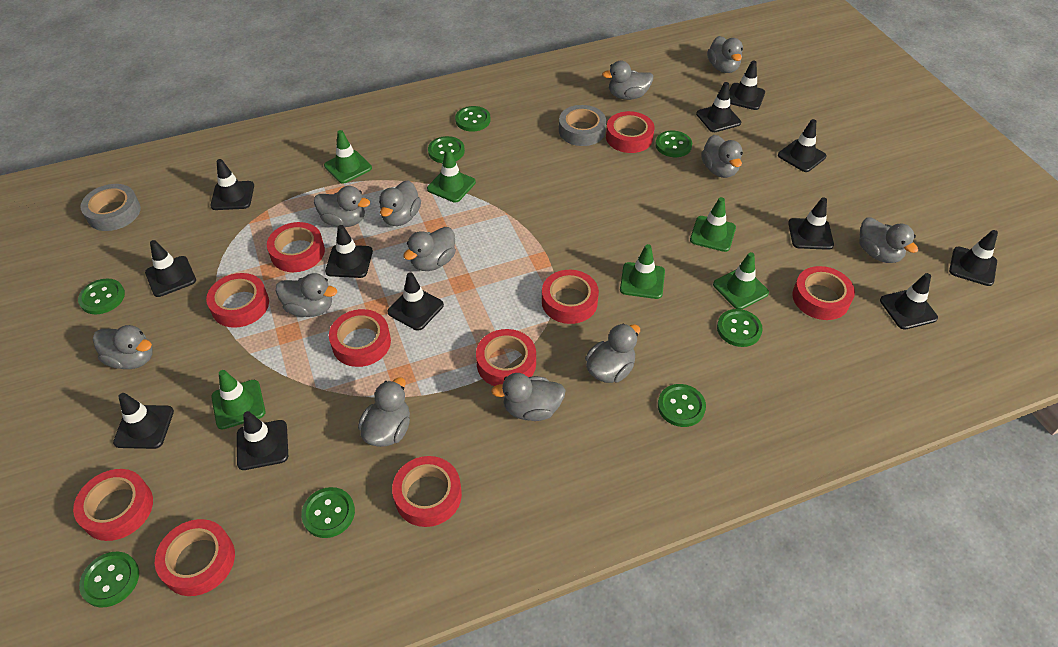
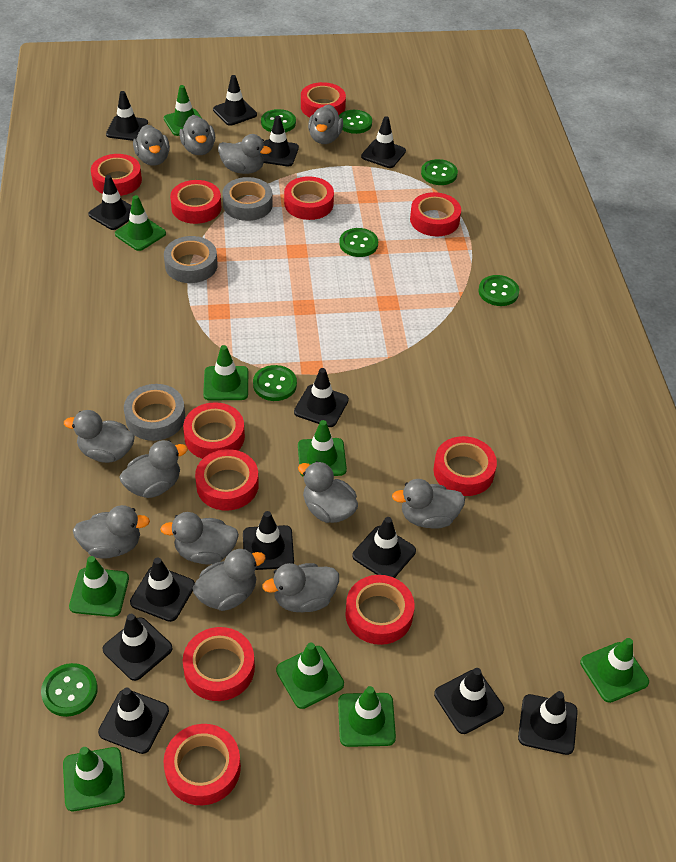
black traffic cone: 12 -> 13
green button: 8 -> 7
green traffic cone: 6 -> 9
grey tape: 2 -> 3
red tape: 10 -> 11

